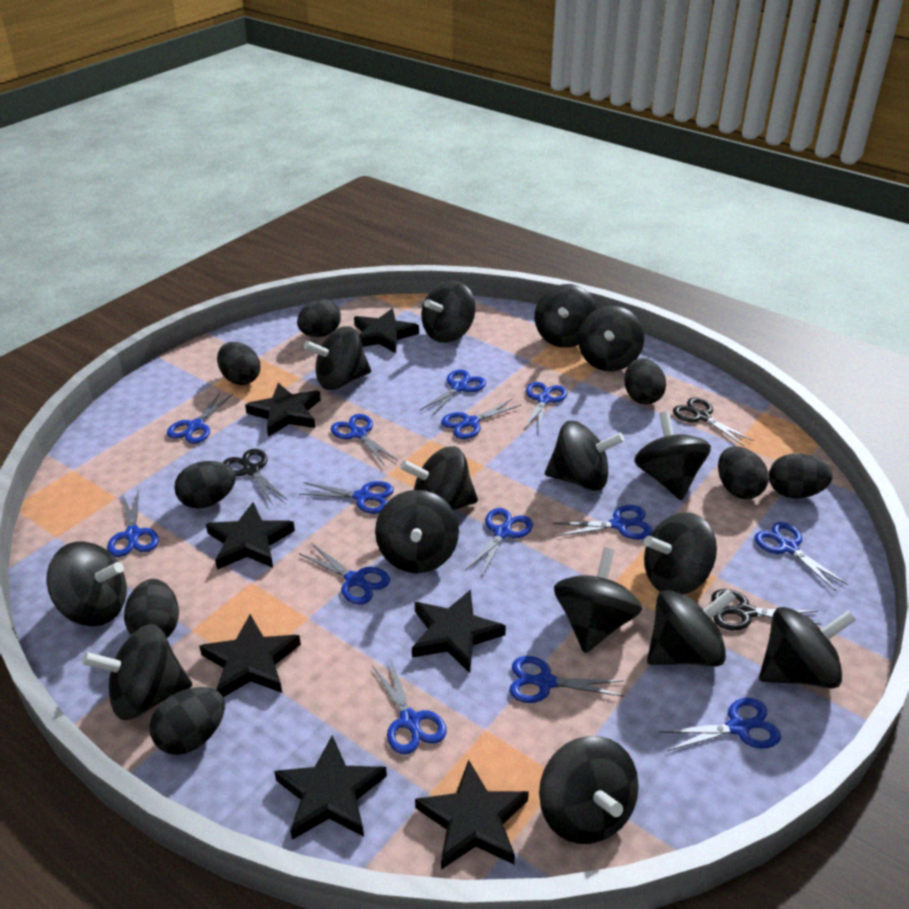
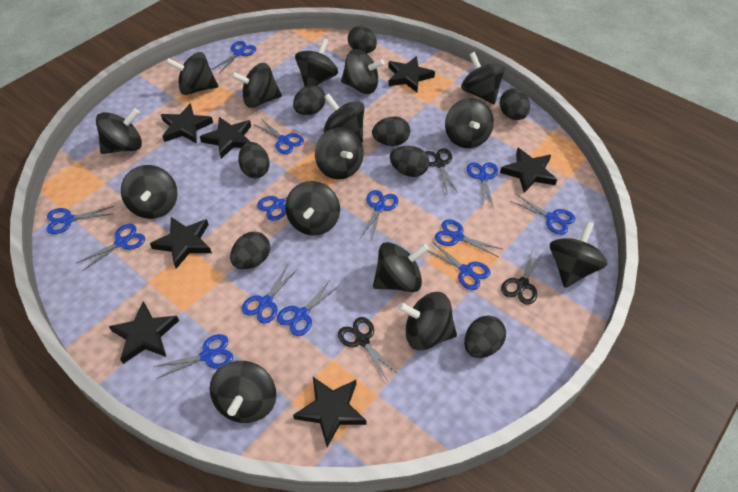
blue scissors: 14 -> 13

